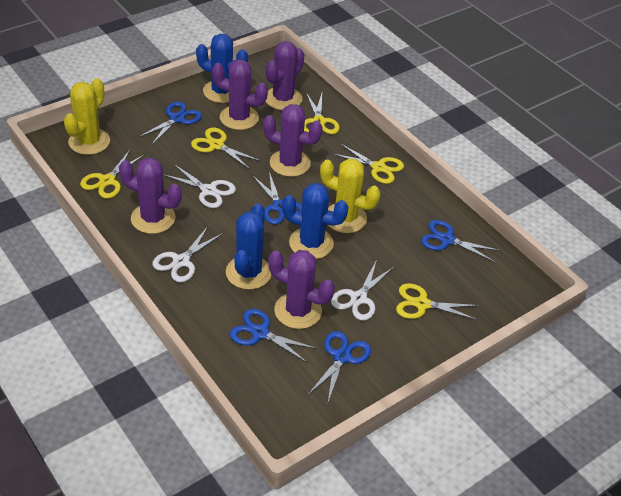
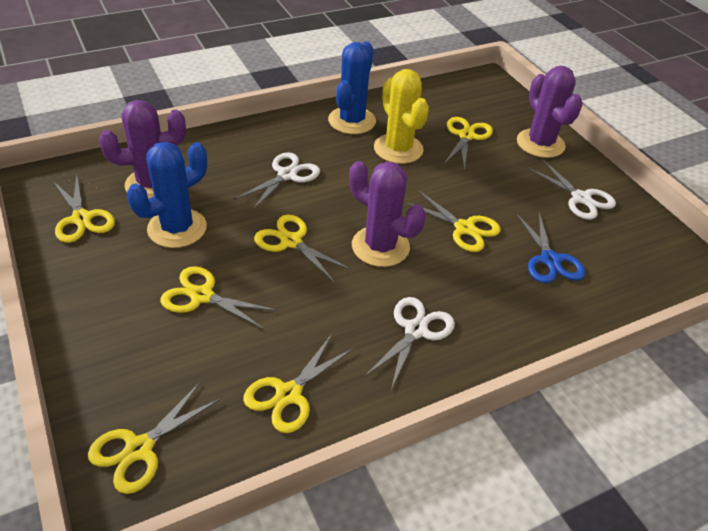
blue cactus: 3 -> 2
blue scissors: 5 -> 1
purple cactus: 5 -> 3
yellow cactus: 2 -> 1
yellow scissors: 5 -> 7

